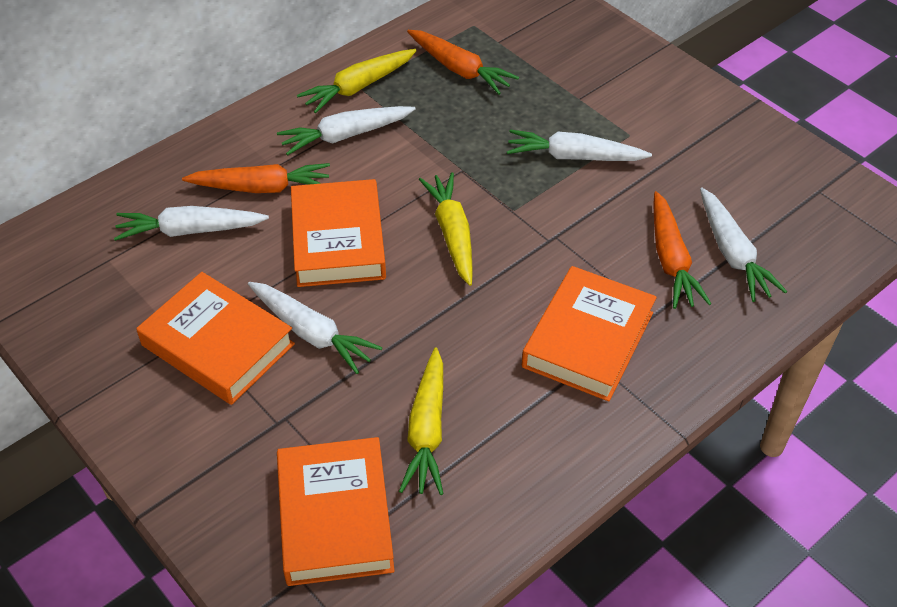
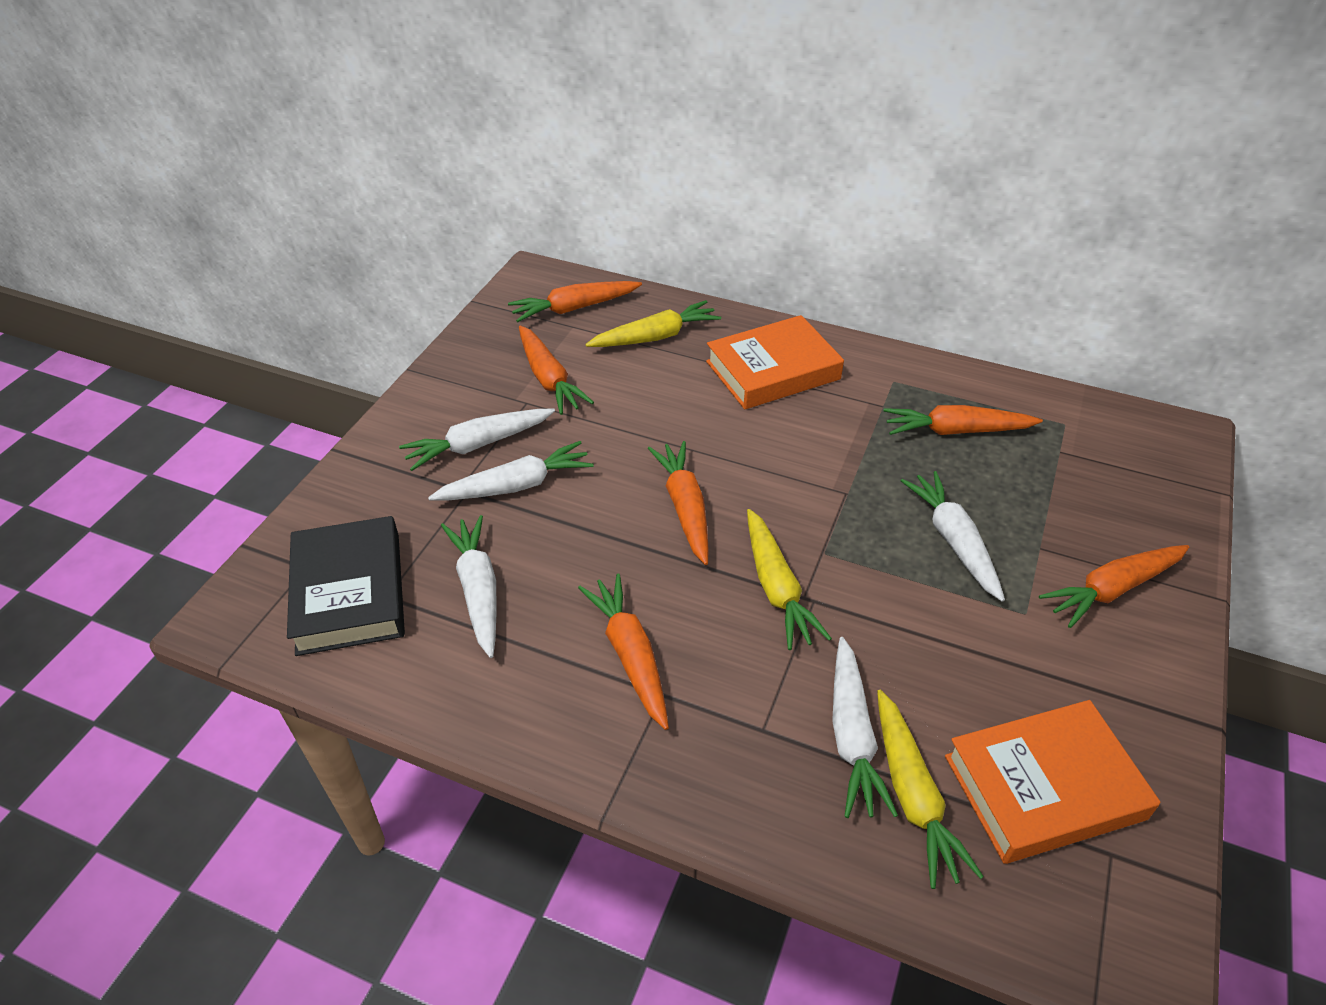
black book: 0 -> 1
orange book: 4 -> 2
orange carrot: 3 -> 6

